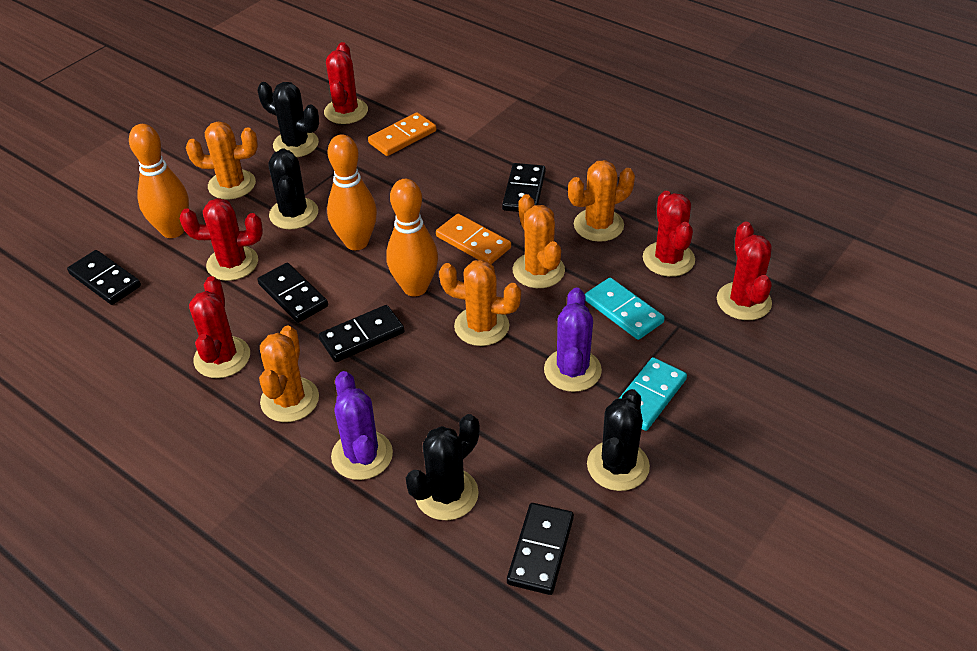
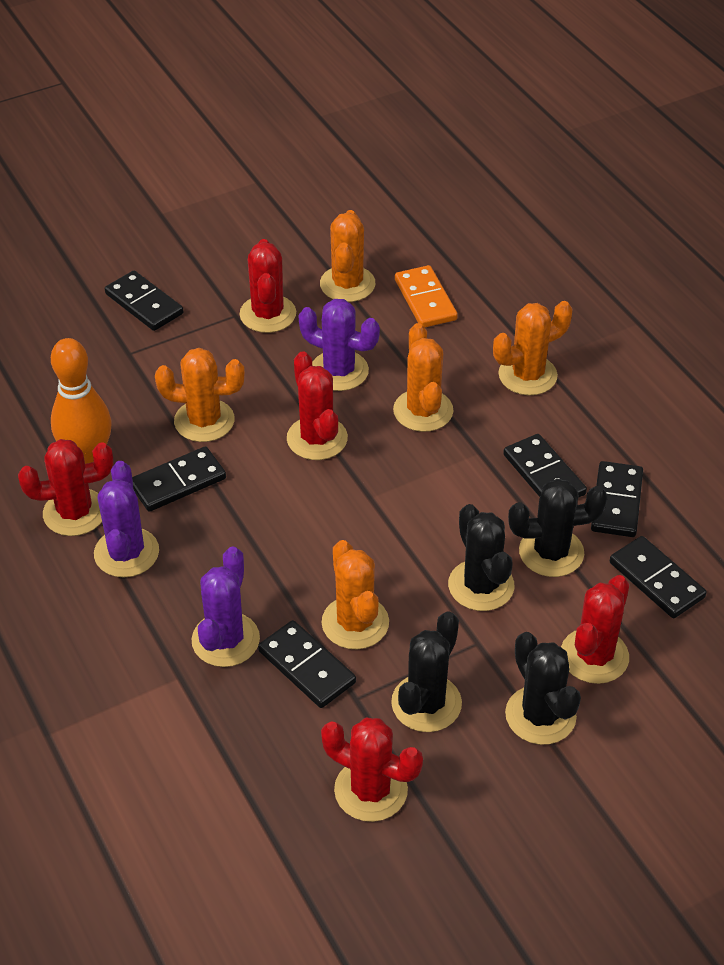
black domino: 5 -> 6
orange bowling pin: 3 -> 1
orange domino: 2 -> 1
purple cactus: 2 -> 3
turquoise domino: 2 -> 0

